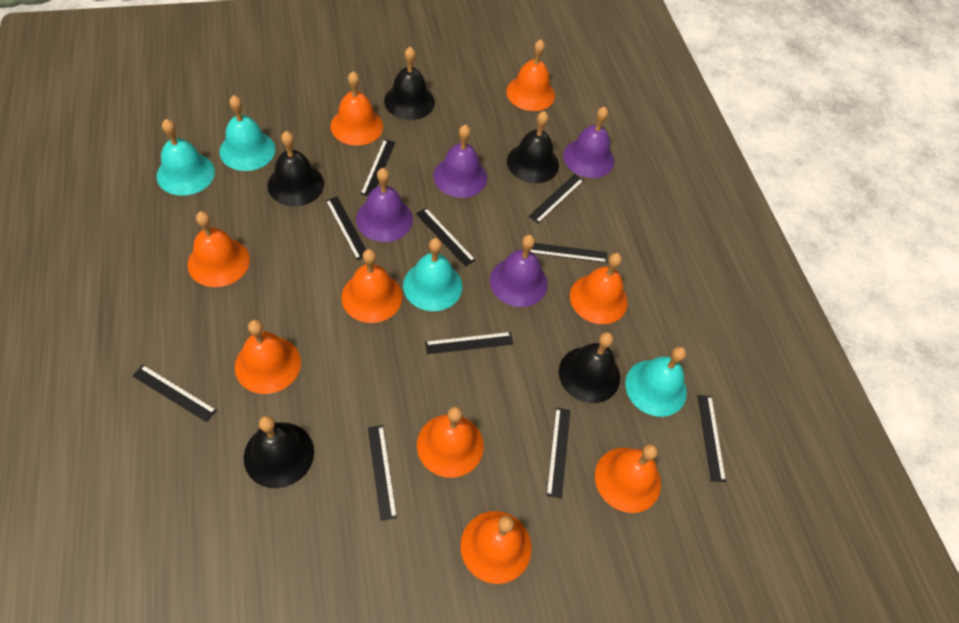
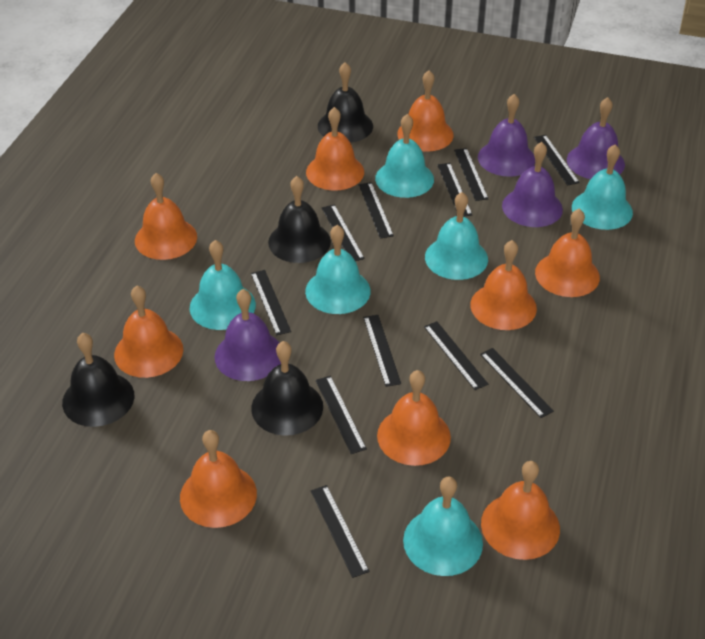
black bell: 5 -> 4
black ruler: 10 -> 11
turquoise bell: 4 -> 6

